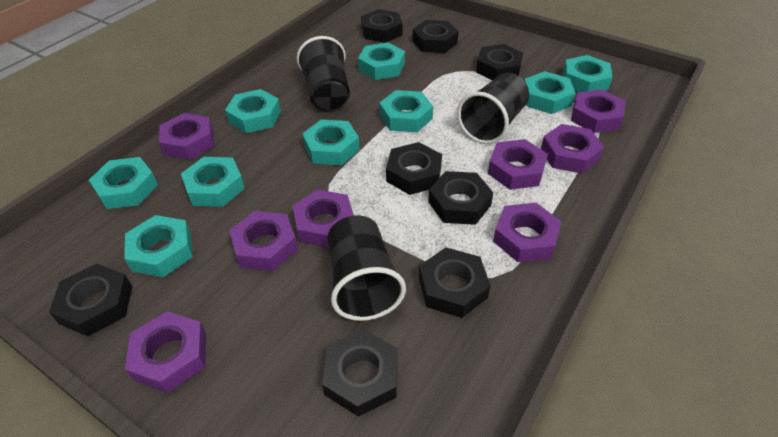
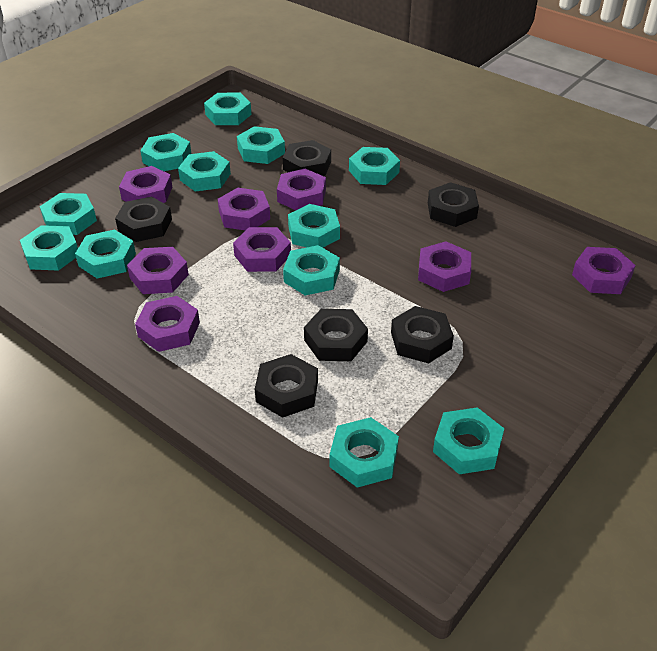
black cup: 3 -> 0
black nut: 8 -> 6
turquoise nut: 9 -> 12

